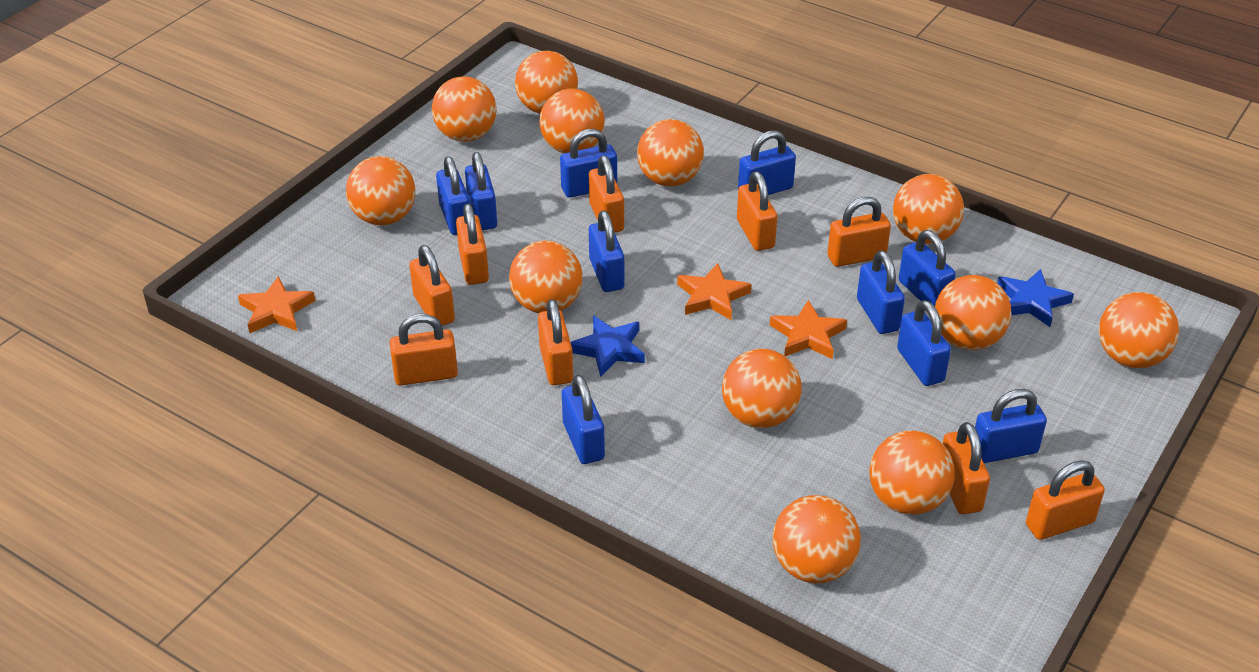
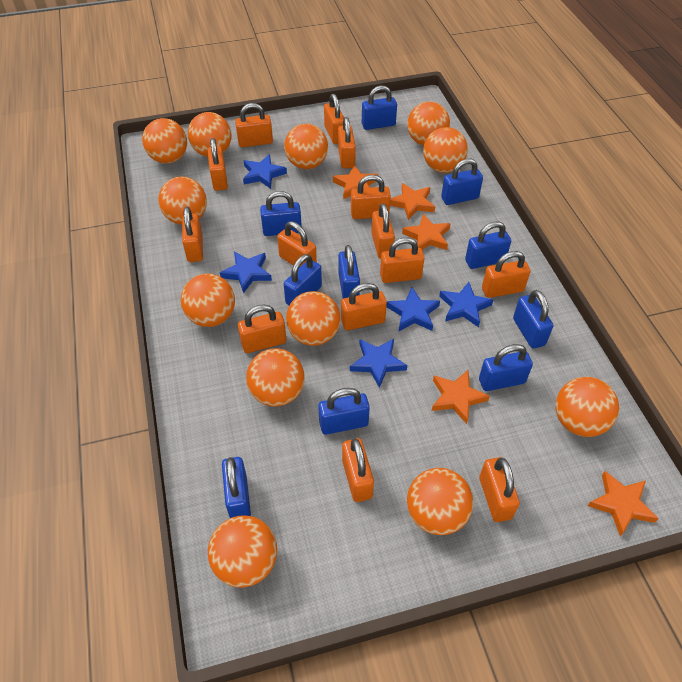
blue star: 2 -> 5
orange padlock: 9 -> 14
orange star: 3 -> 5

